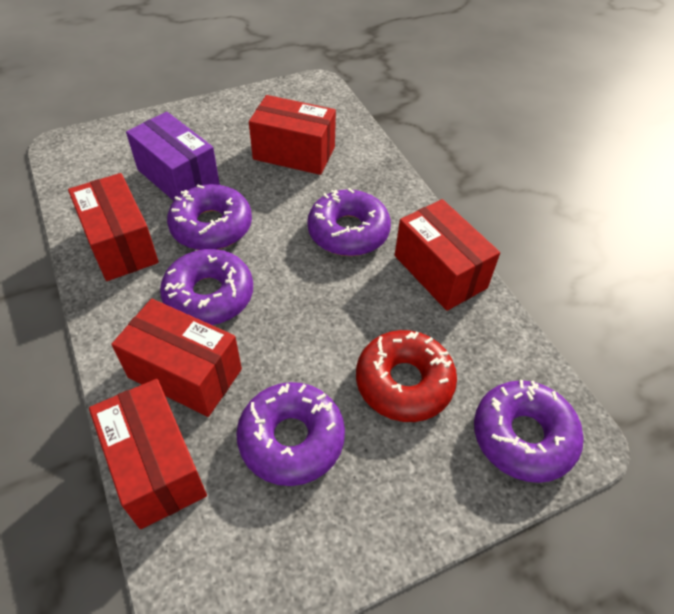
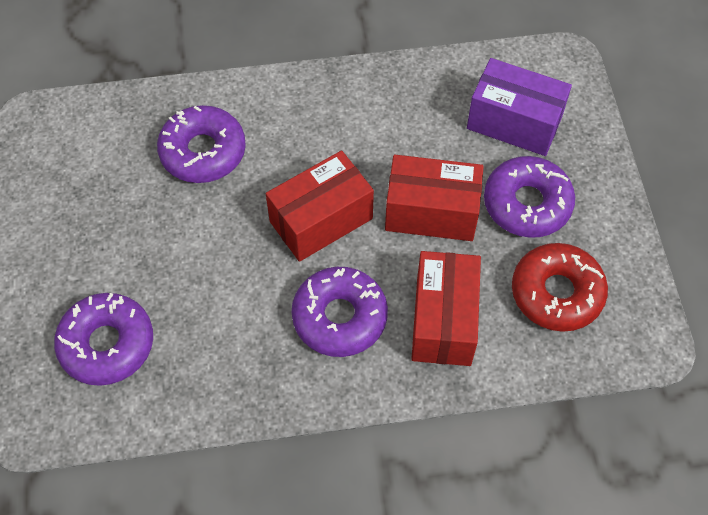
purple donut: 5 -> 4
red box: 5 -> 3

